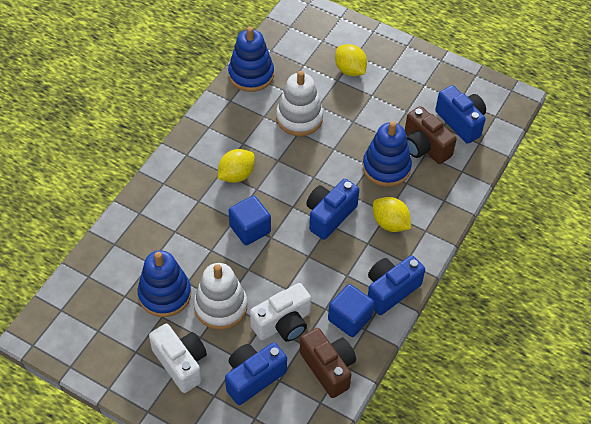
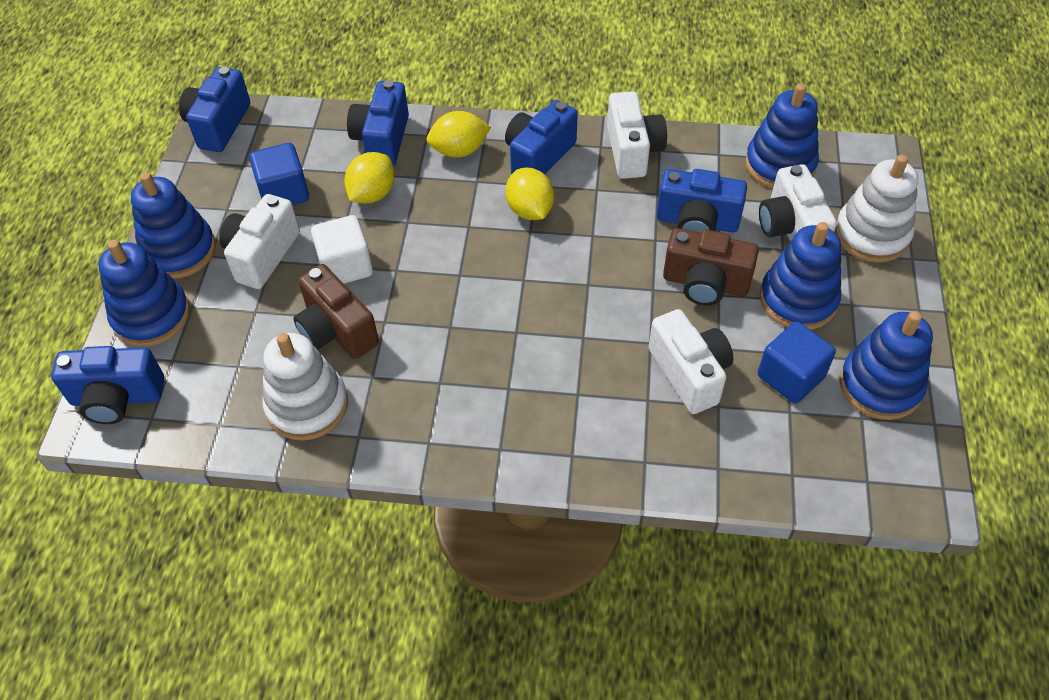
blue camera: 4 -> 5
blue stacking toy: 3 -> 5
white camera: 2 -> 4
white cube: 0 -> 1

